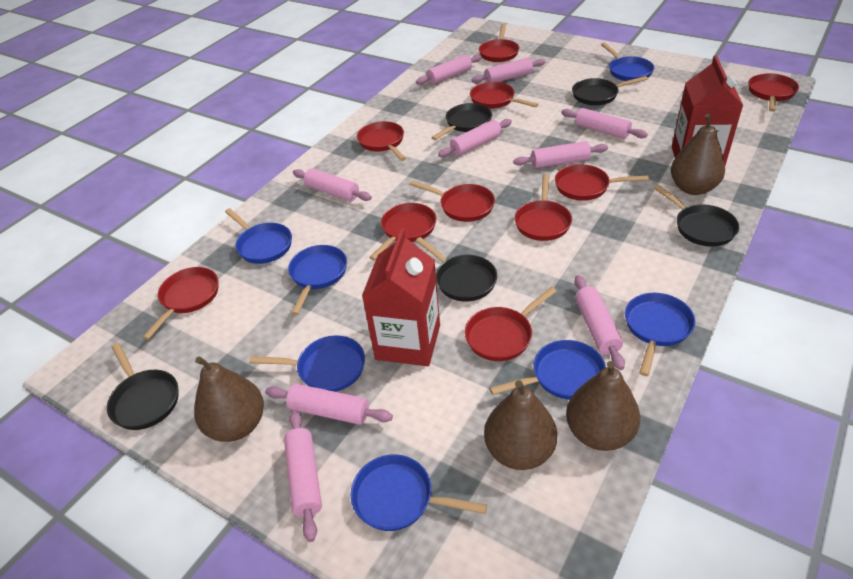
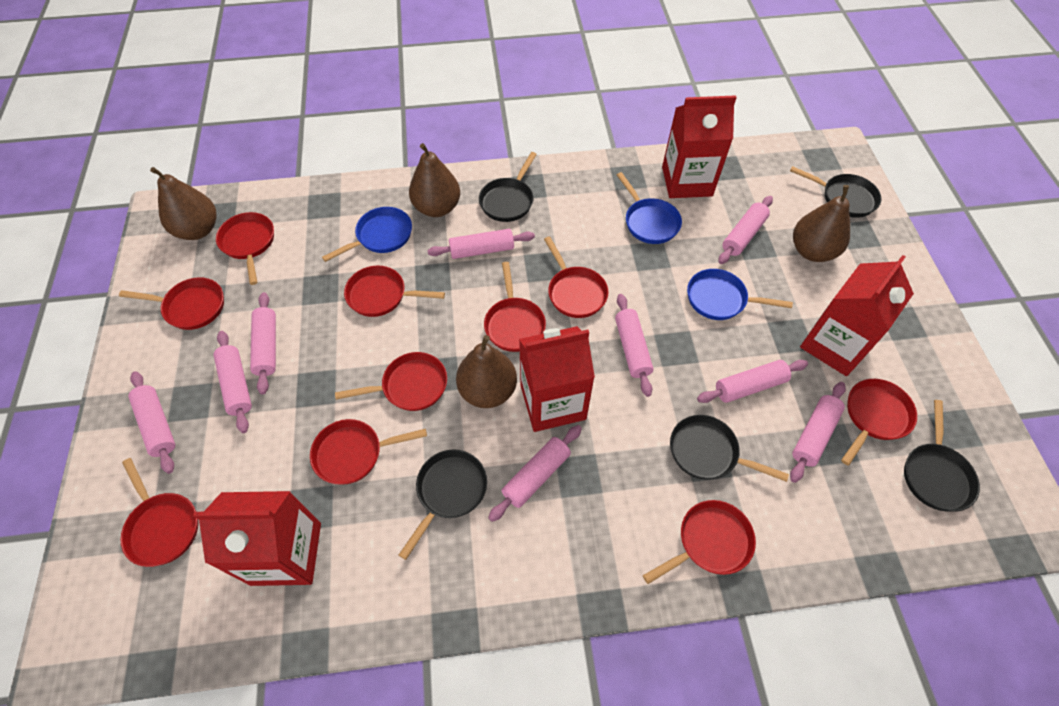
blue pan: 7 -> 3
red carton: 2 -> 4

